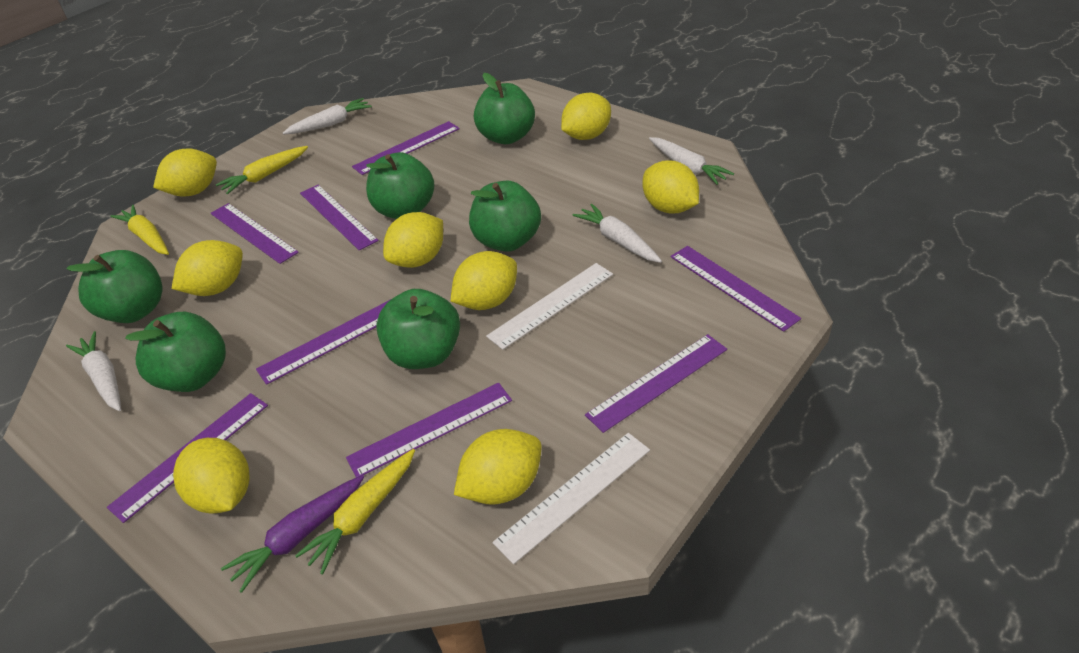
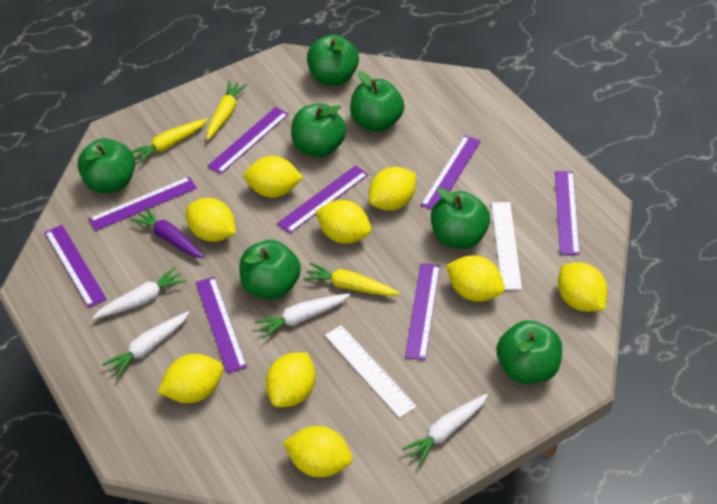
green apple: 6 -> 7
yellow lemon: 8 -> 9

